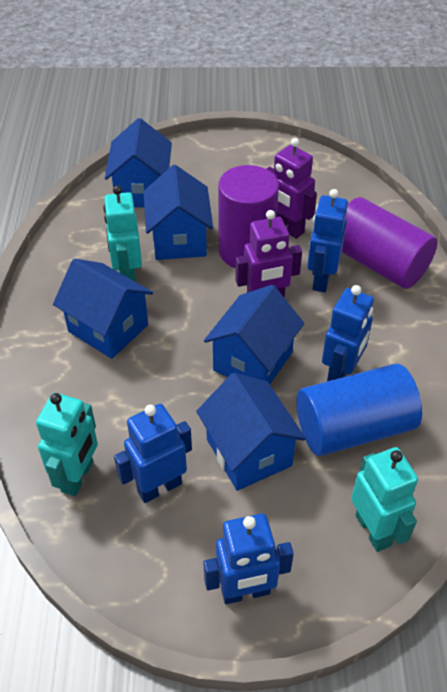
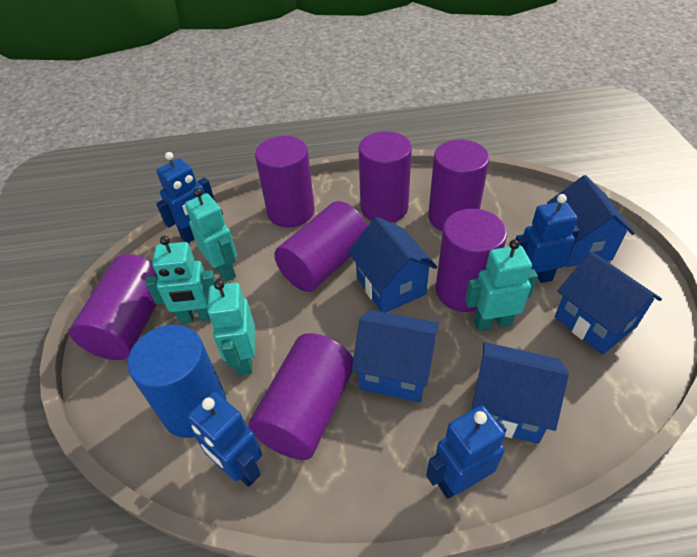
purple cylinder: 2 -> 7
purple robot: 2 -> 0
turquoise robot: 3 -> 4

